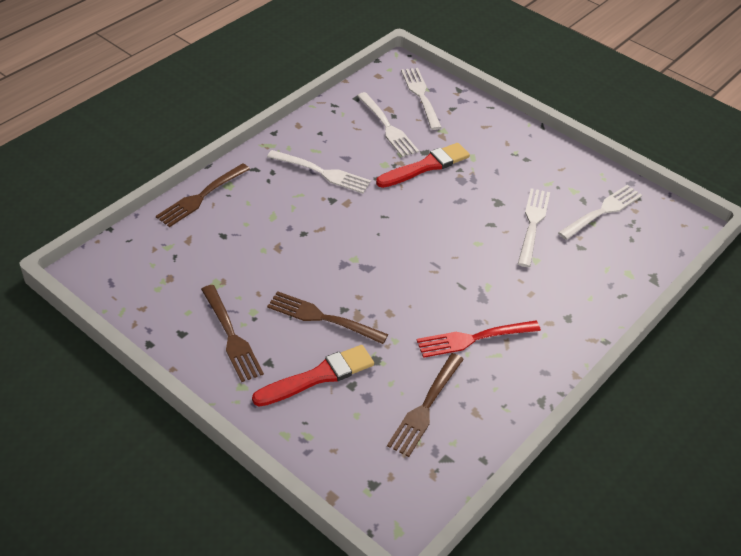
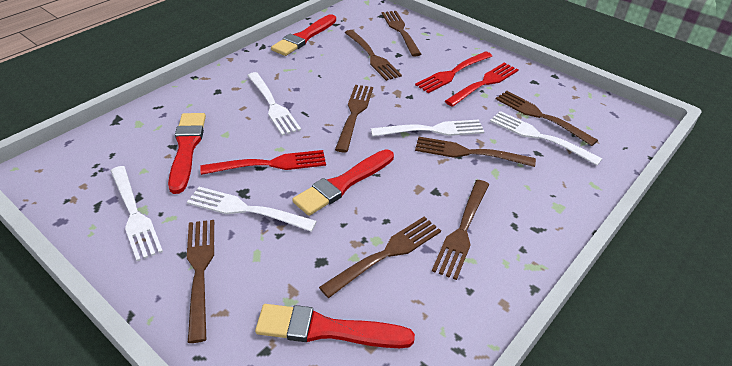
brown fork: 4 -> 8
red brush: 2 -> 4
red fork: 1 -> 3

